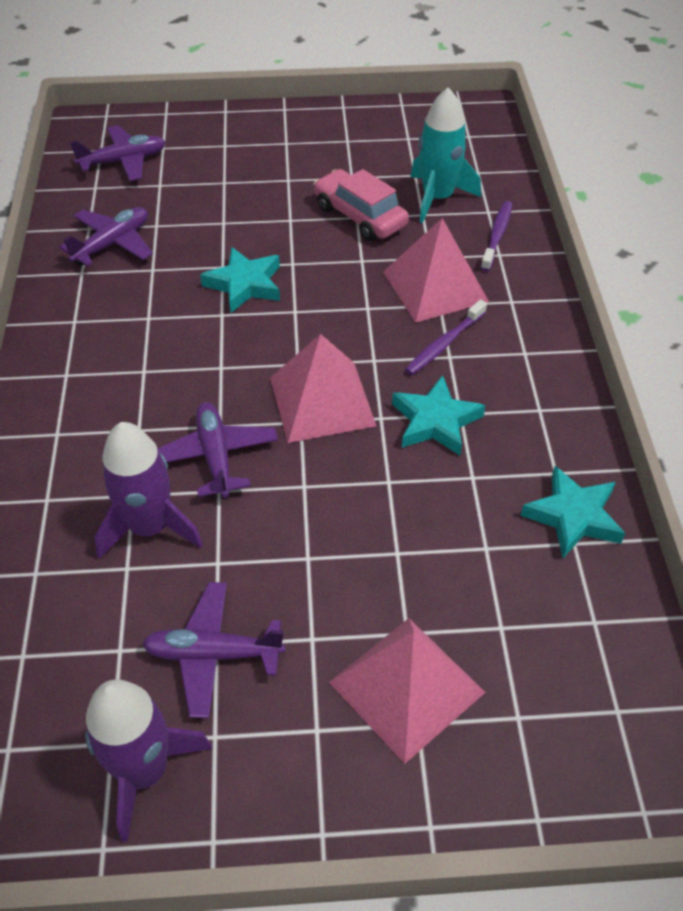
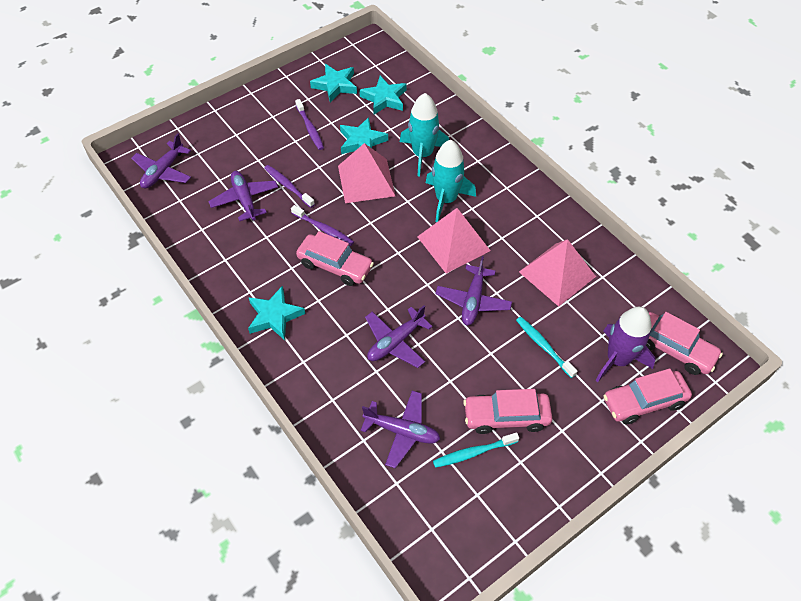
pink car: 1 -> 4
purple plane: 4 -> 5
purple rocket: 2 -> 1
purple toothbrush: 2 -> 3
turquoise rocket: 1 -> 2
turquoise star: 3 -> 4
turquoise toothbrush: 0 -> 2

